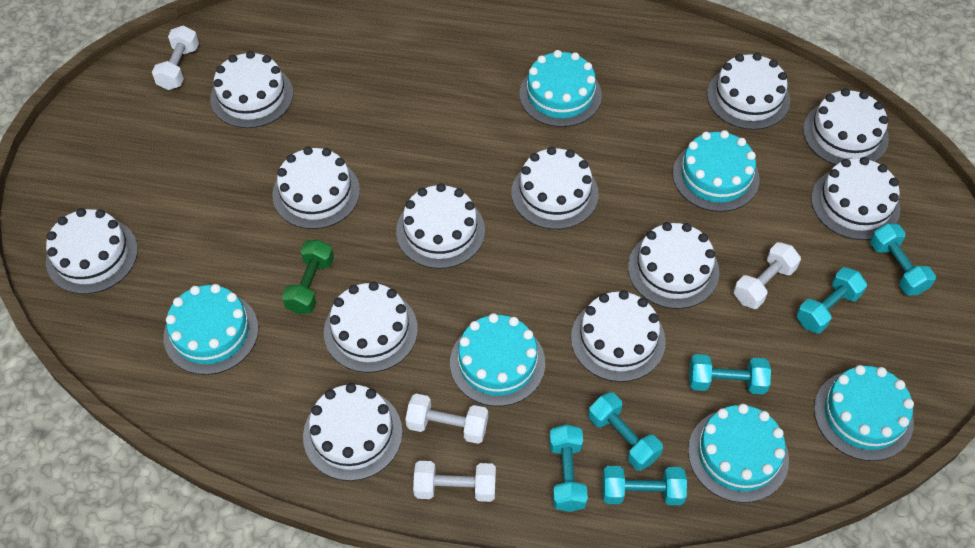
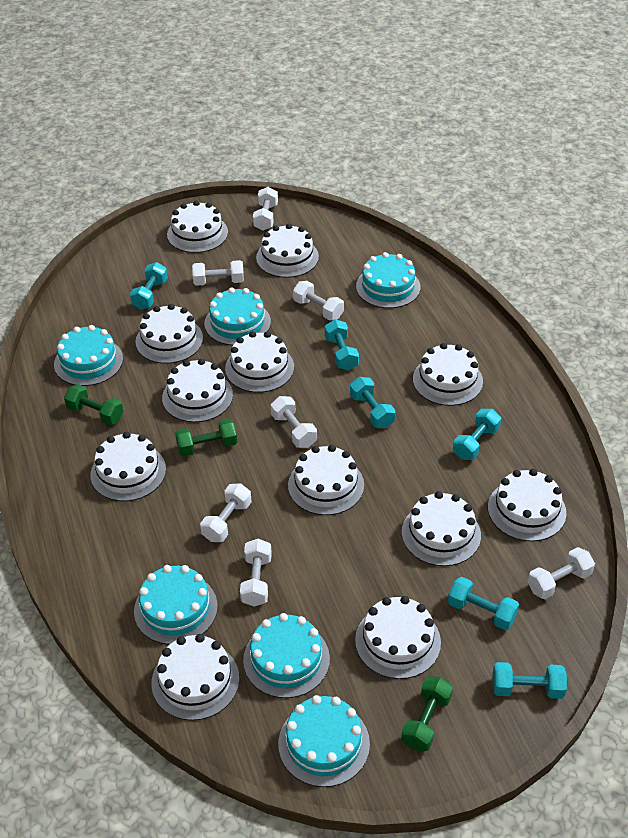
green dumbbell: 1 -> 3
white dumbbell: 4 -> 7

